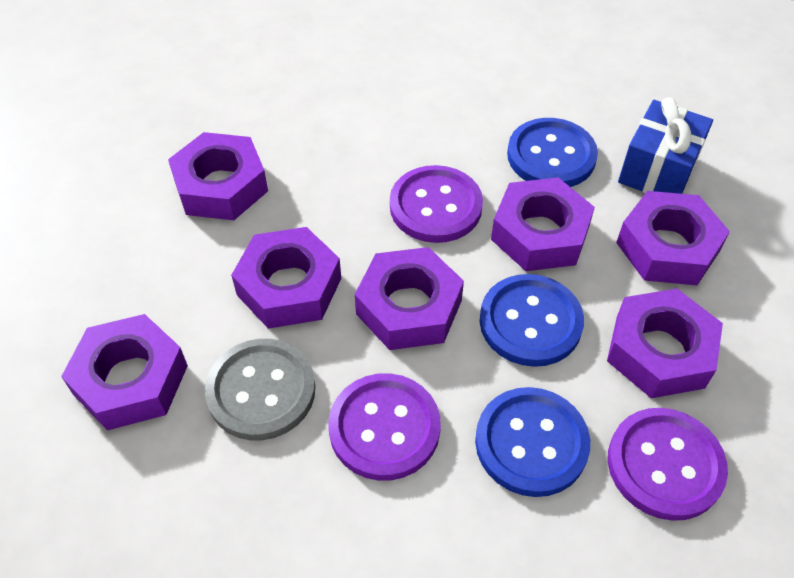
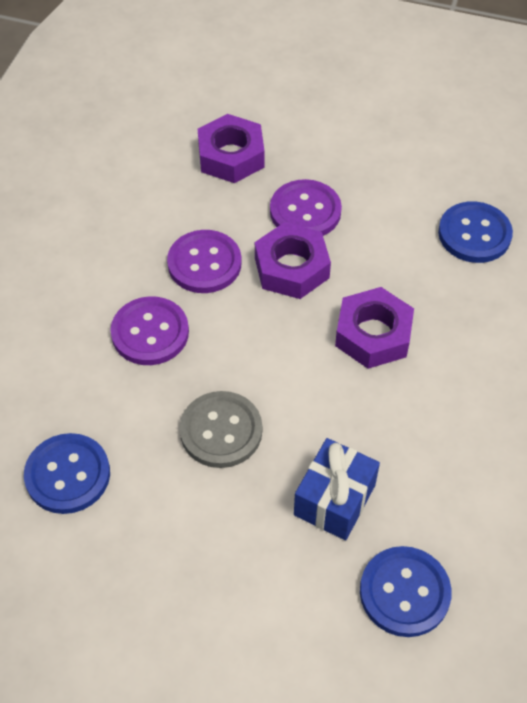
purple nut: 7 -> 3

